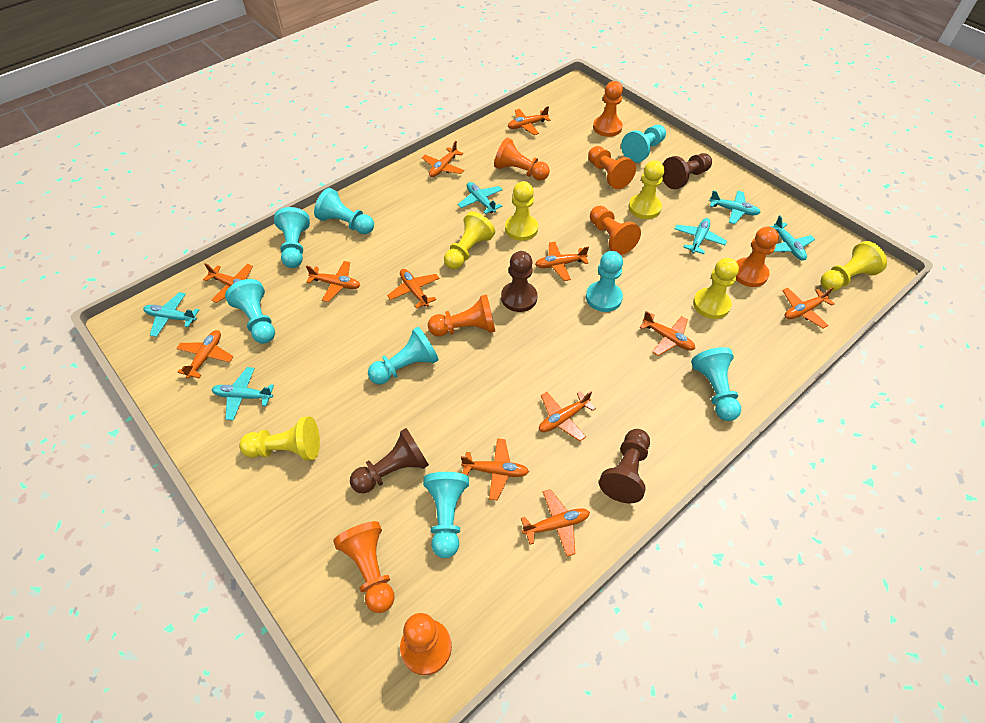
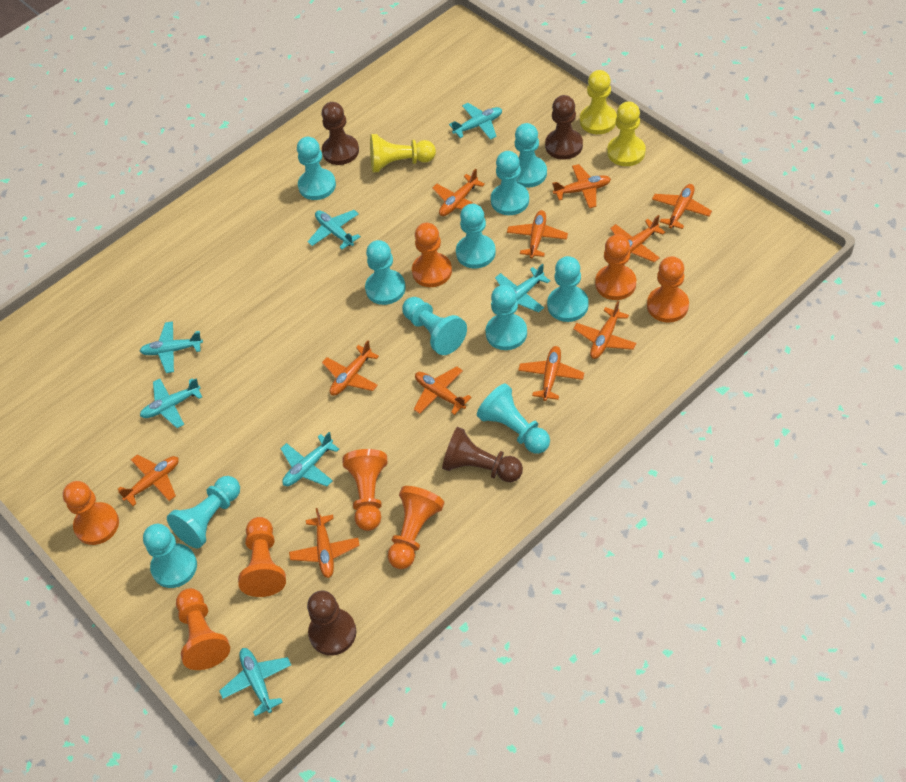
orange plane: 12 -> 11
turquoise pawn: 8 -> 11
turquoise plane: 6 -> 7
yellow pawn: 6 -> 3

